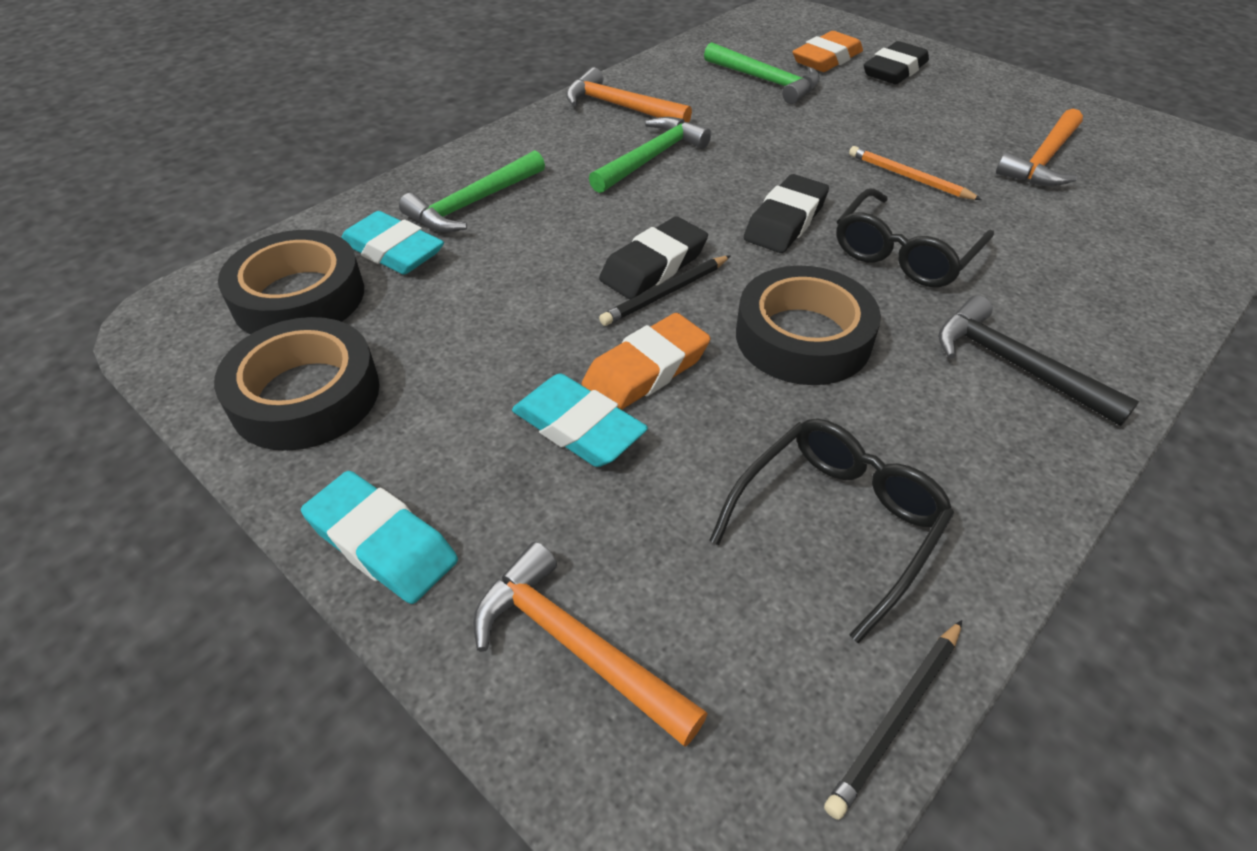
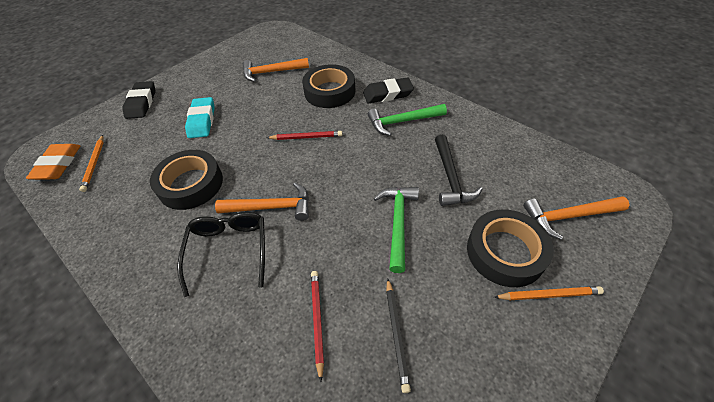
black eraser: 3 -> 2
black glasses: 2 -> 1
black pencil: 2 -> 1
green hammer: 3 -> 2
orange eraser: 2 -> 1
orange pencil: 1 -> 2
red pencil: 0 -> 2
turquoise eraser: 3 -> 1

